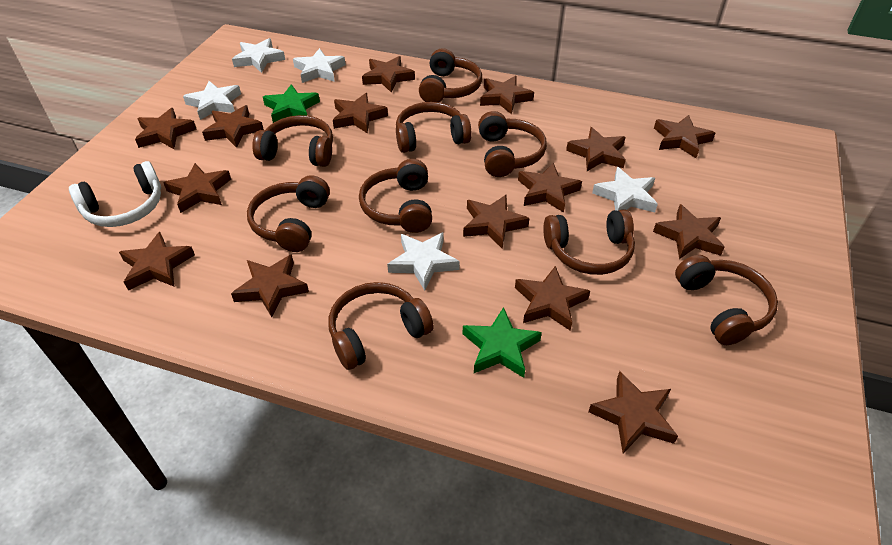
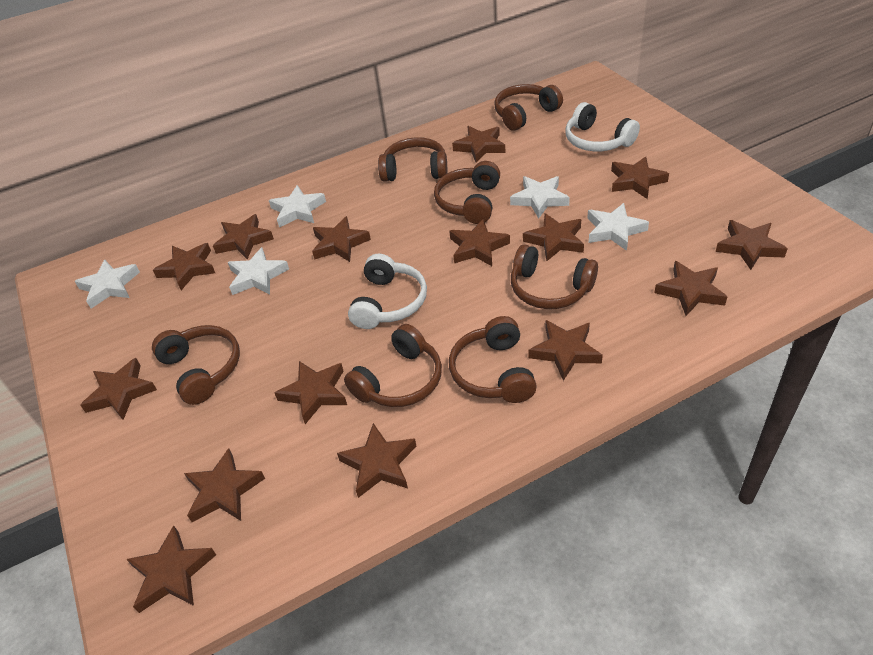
brown headphones: 9 -> 7
green star: 2 -> 0
white headphones: 1 -> 2

